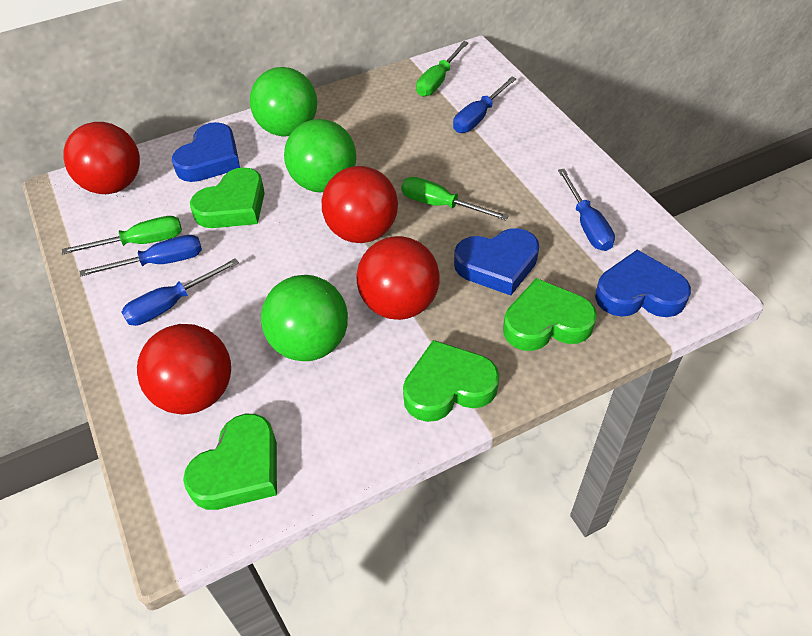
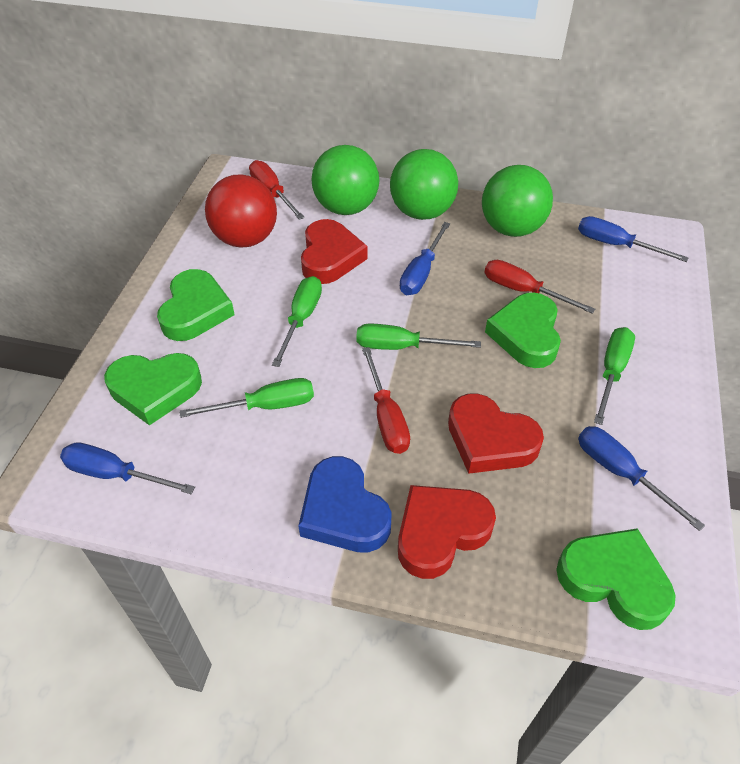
blue heart: 3 -> 1
green screwdriver: 3 -> 4
red ball: 4 -> 1
red heart: 0 -> 3
red screwdriver: 0 -> 3

